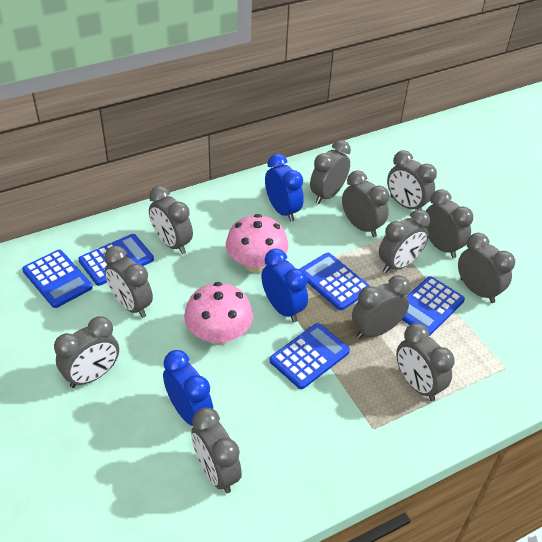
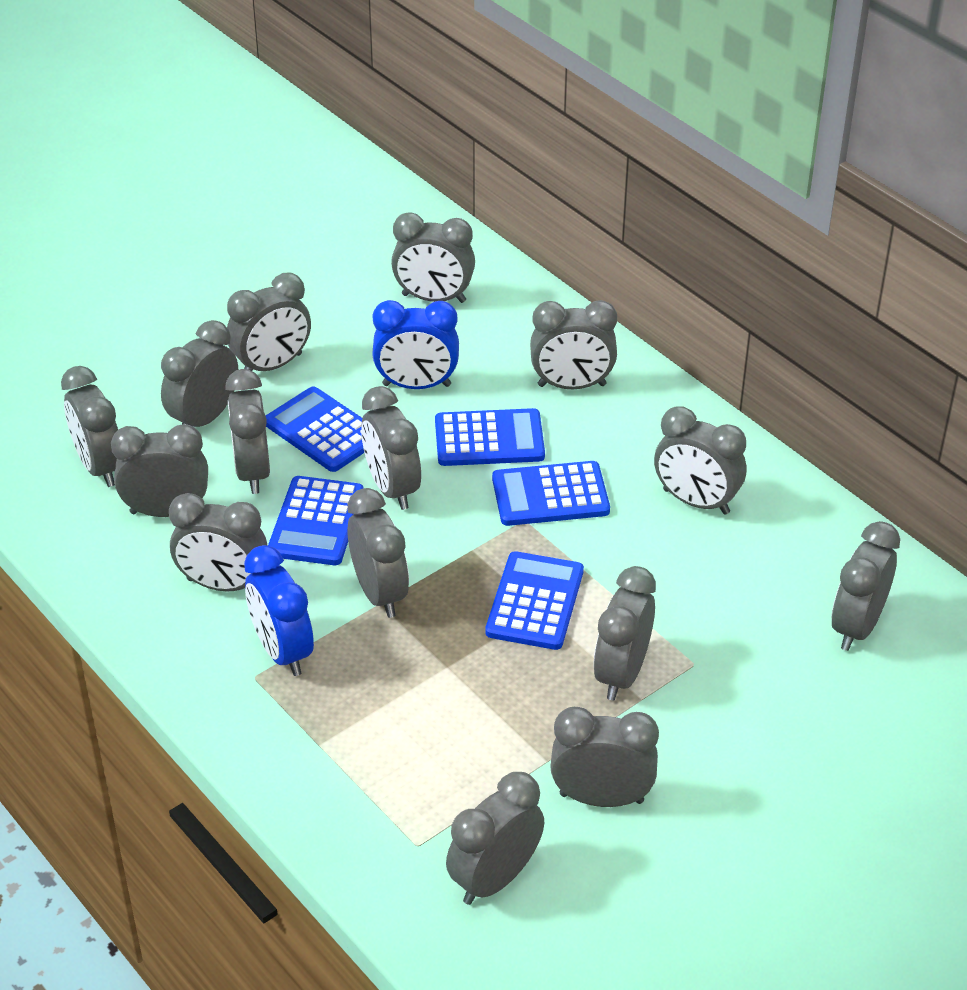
blue clock: 3 -> 2
grey clock: 12 -> 15
pink mushroom: 2 -> 0

